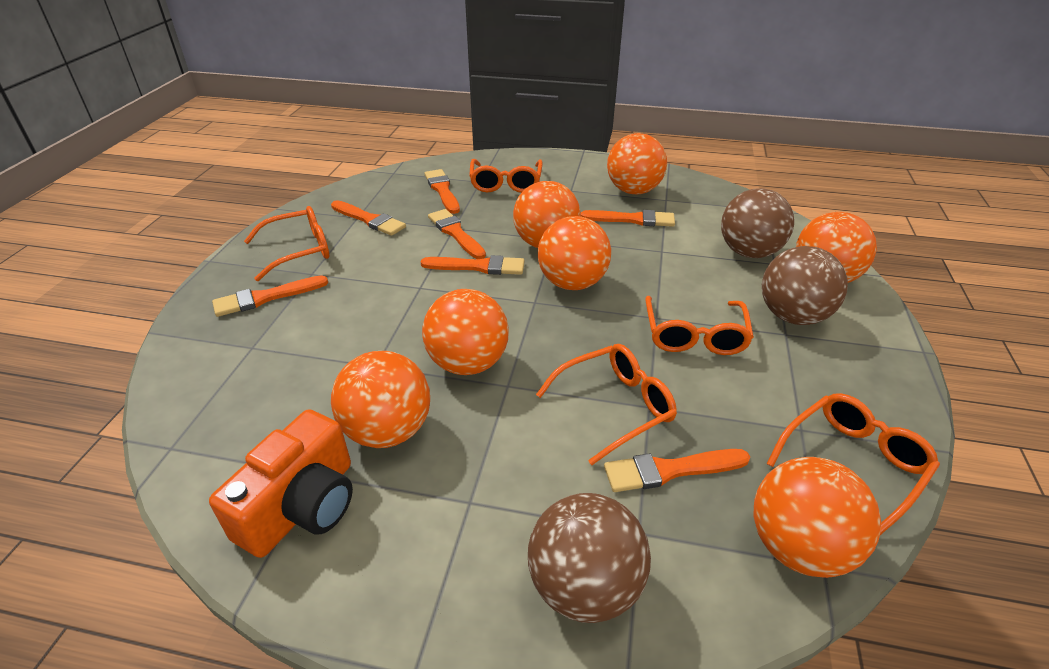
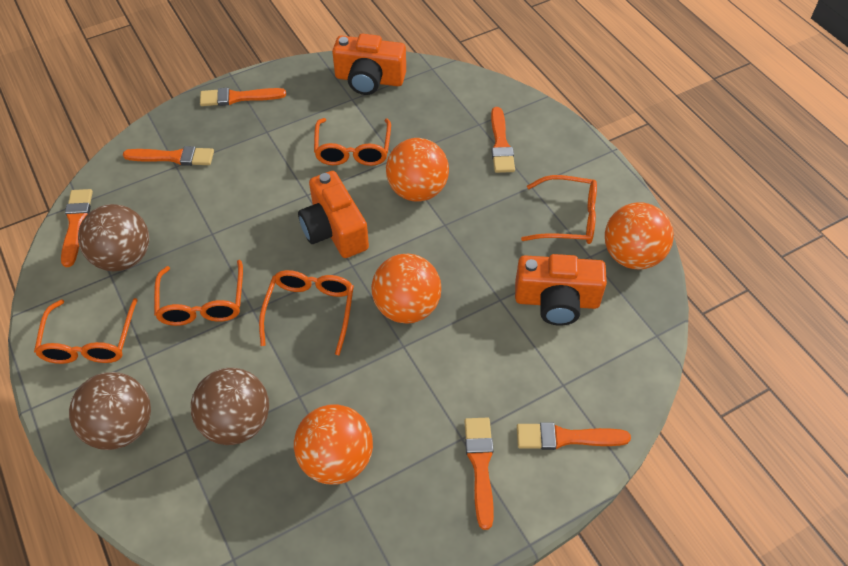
orange ball: 7 -> 4
orange brush: 7 -> 6
orange camera: 1 -> 3

